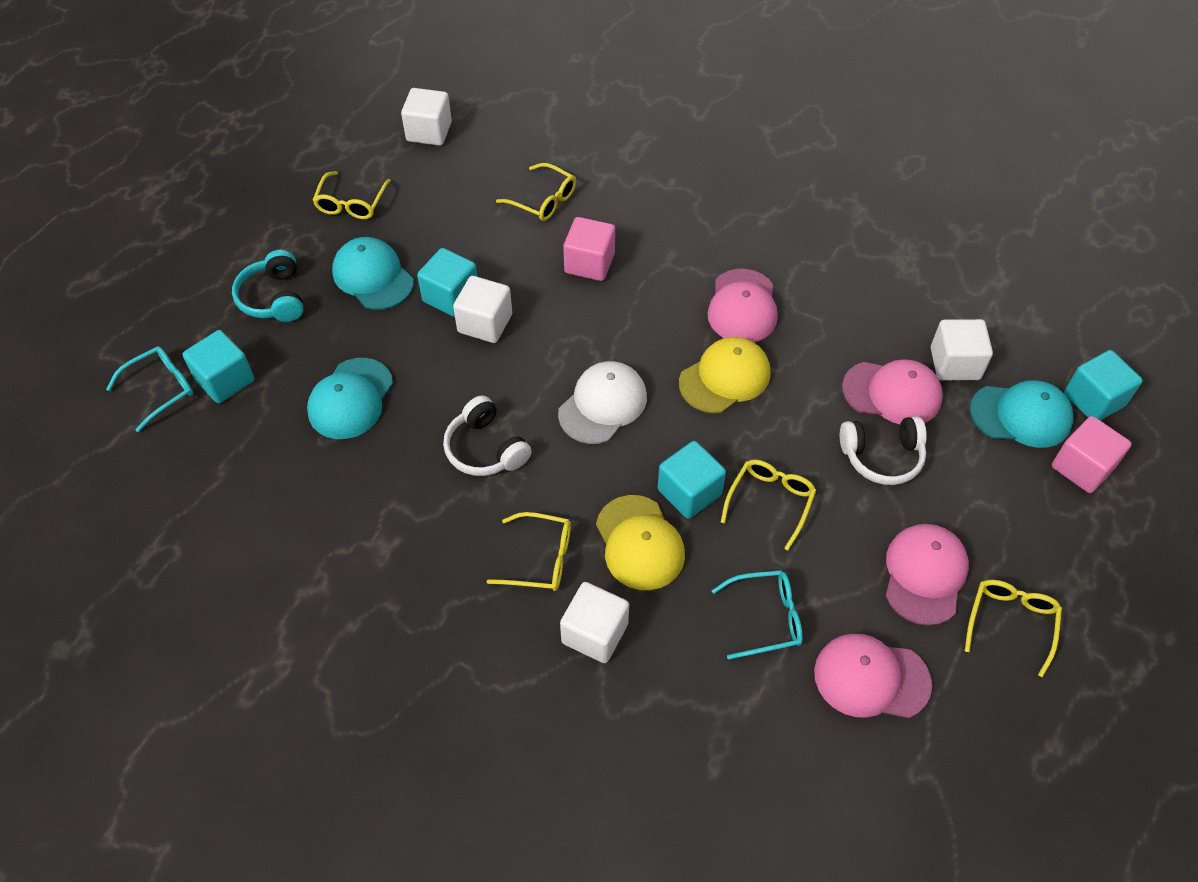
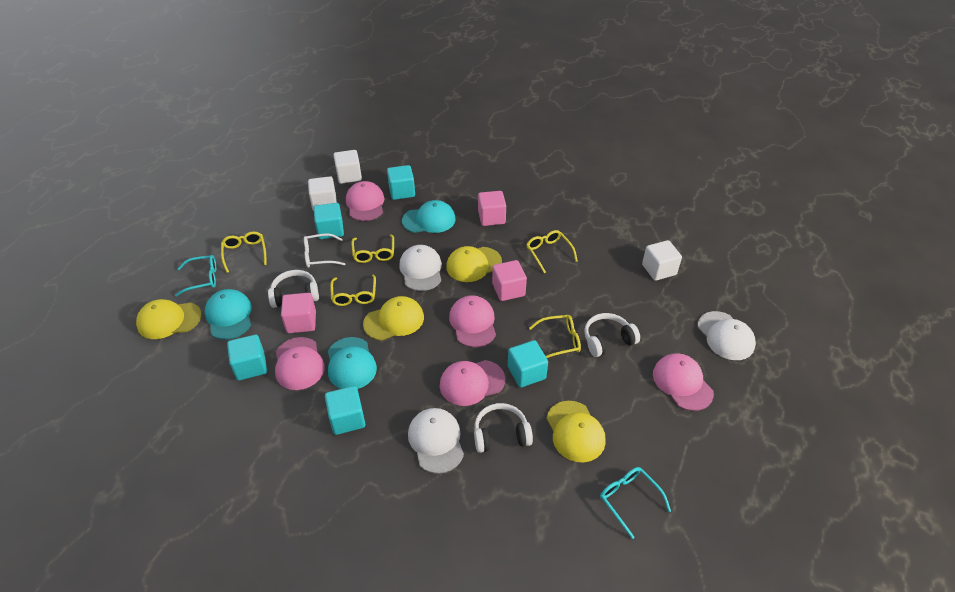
pink cap: 4 -> 5
pink cube: 2 -> 3
turquoise cube: 4 -> 5
turquoise headphones: 1 -> 0
white cap: 1 -> 3
white cube: 4 -> 3
white glasses: 0 -> 1
white headphones: 2 -> 3
yellow cap: 2 -> 4

